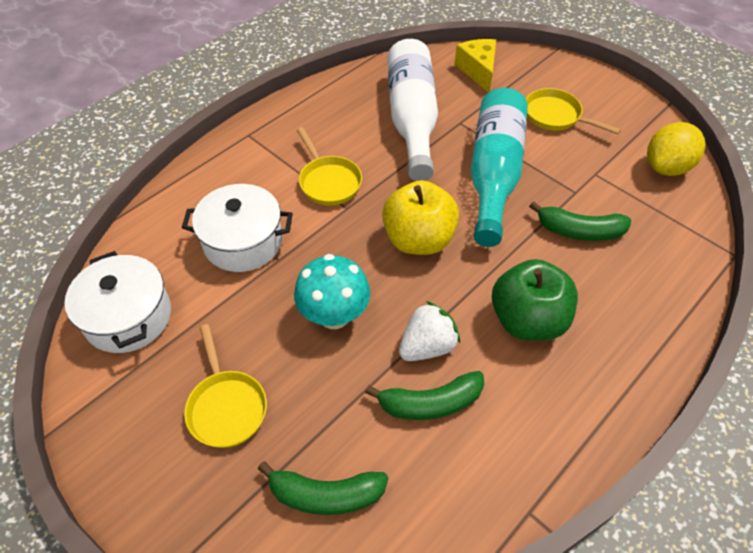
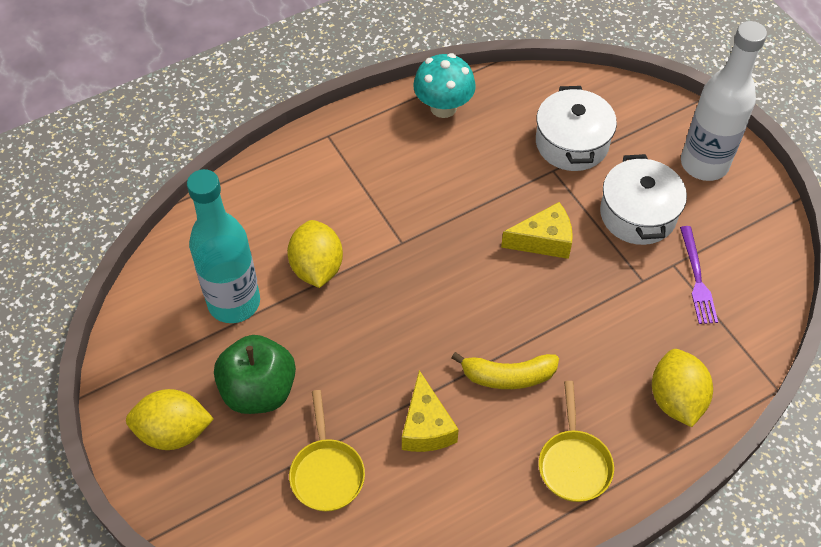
green banana: 3 -> 0
purple fork: 0 -> 1
white strawberry: 1 -> 0
yellow apple: 1 -> 0
yellow banana: 0 -> 1
yellow cheese: 1 -> 2
yellow lemon: 1 -> 3
yellow pan: 3 -> 2

